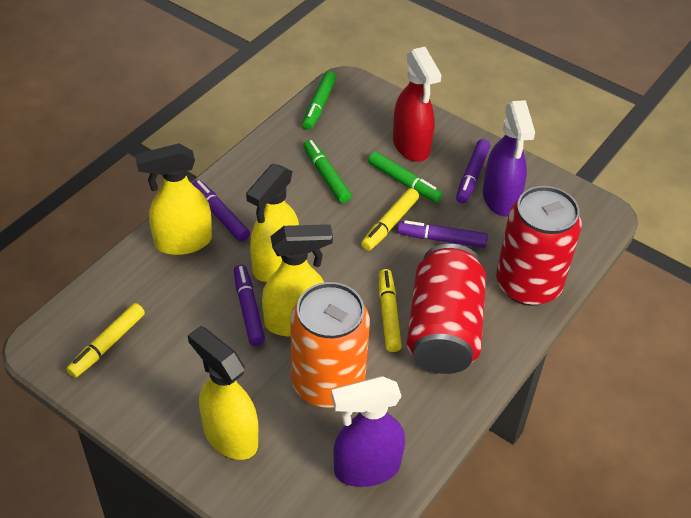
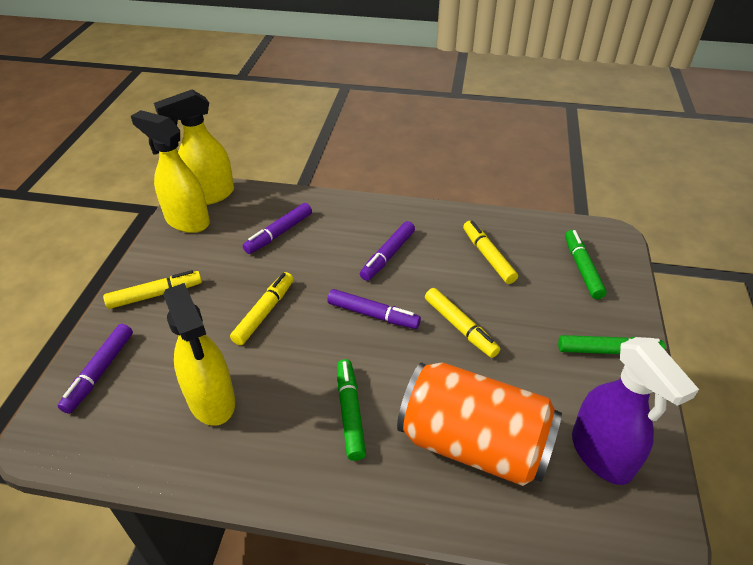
purple spray bottle: 2 -> 1
red can: 2 -> 0
red spray bottle: 1 -> 0
yellow marker: 3 -> 4
yellow spray bottle: 4 -> 3

